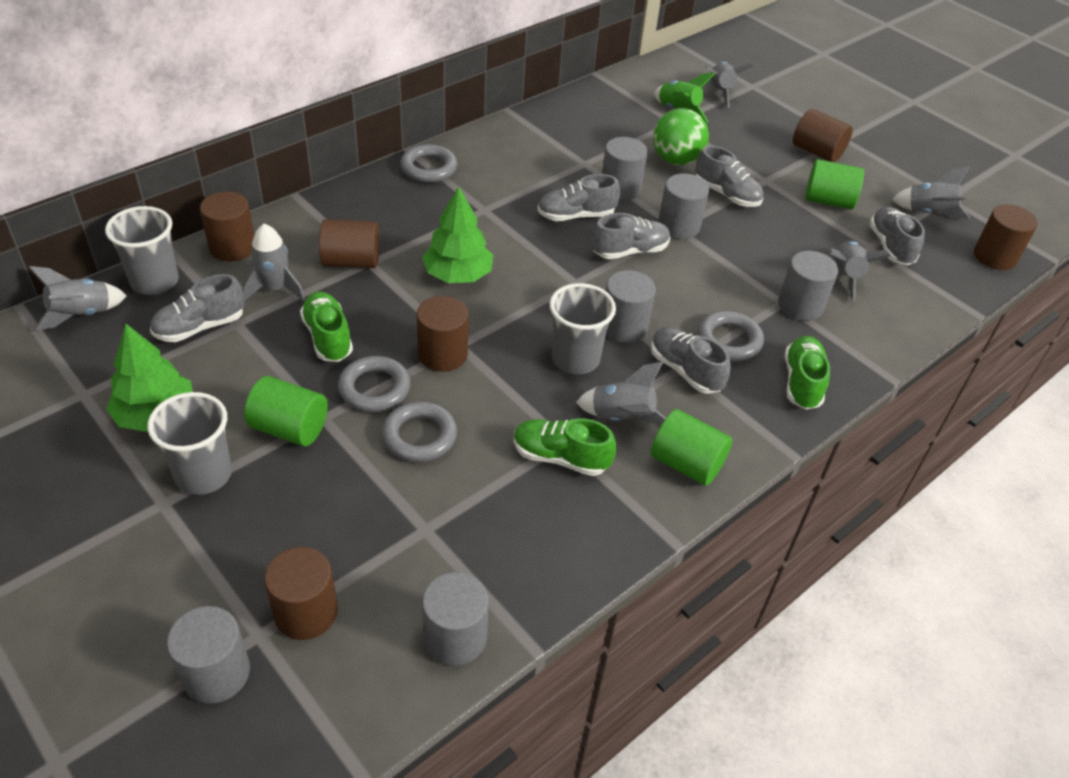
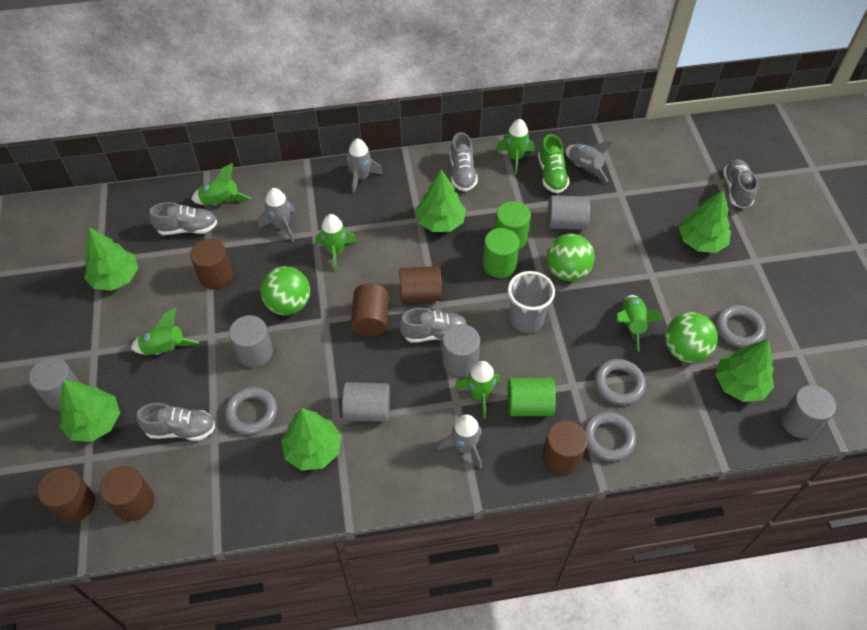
green ball: 1 -> 3
green rocket: 1 -> 6
green shoe: 3 -> 1
green tree: 2 -> 6
grey cup: 3 -> 1
grey rocket: 6 -> 4
grey shoe: 6 -> 5

